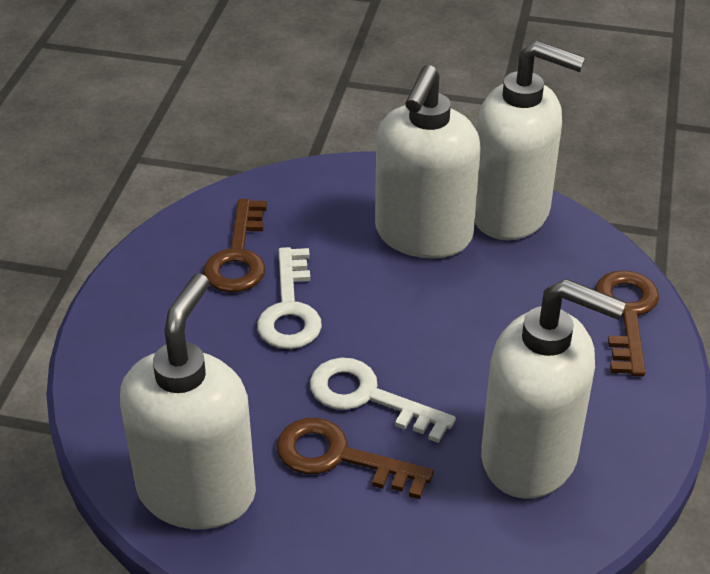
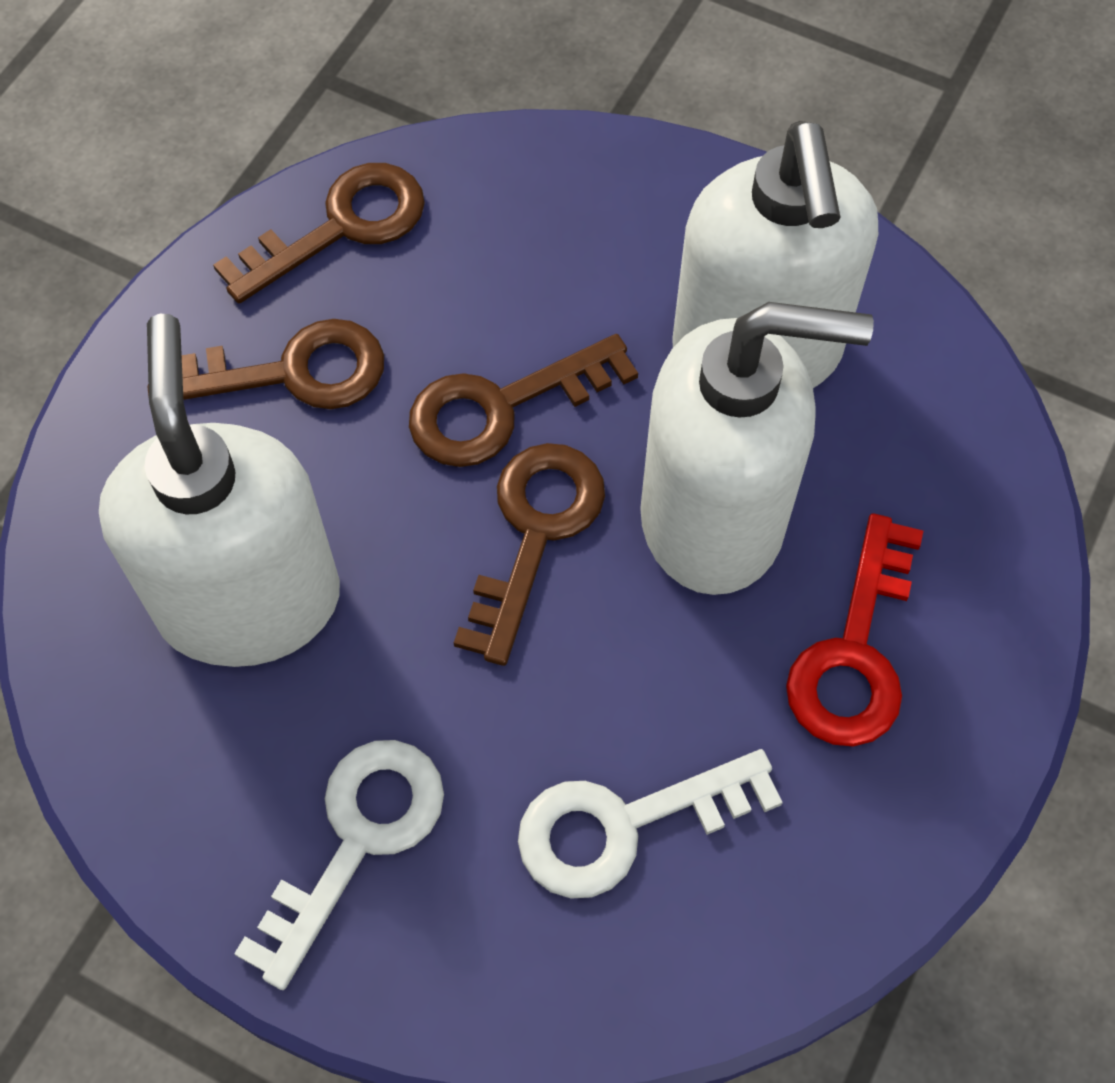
brown key: 3 -> 4
red key: 0 -> 1
white soap dispenser: 4 -> 3

